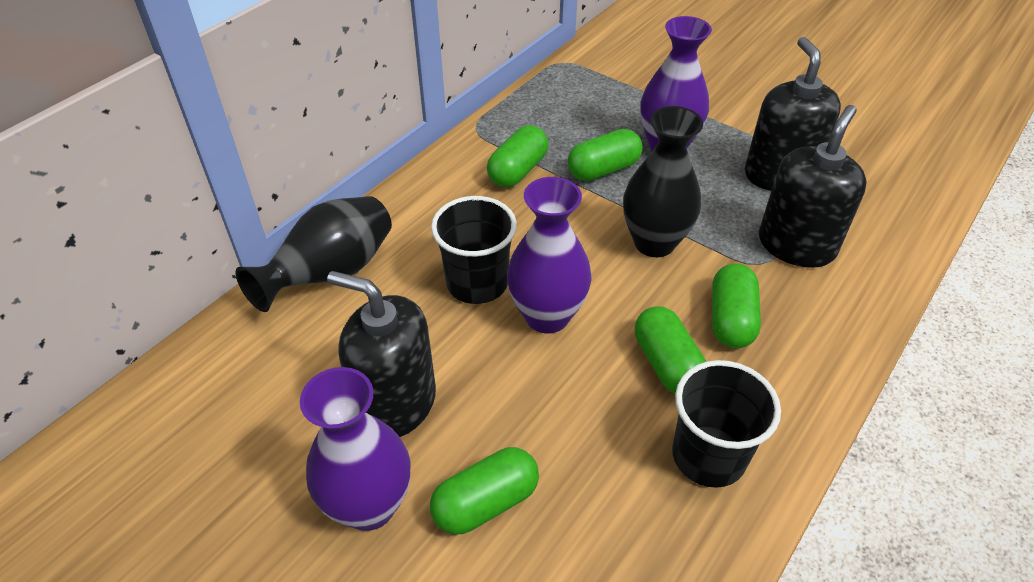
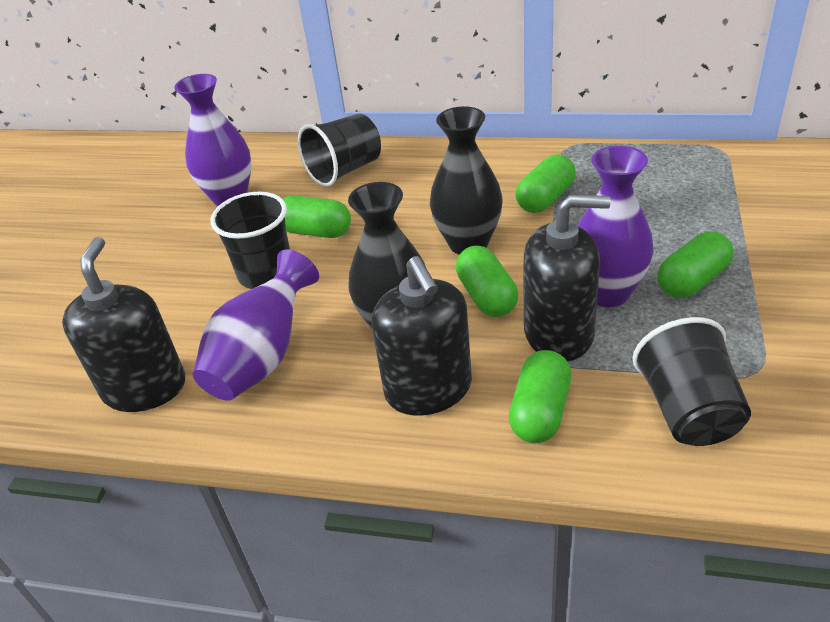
black cup: 2 -> 3

